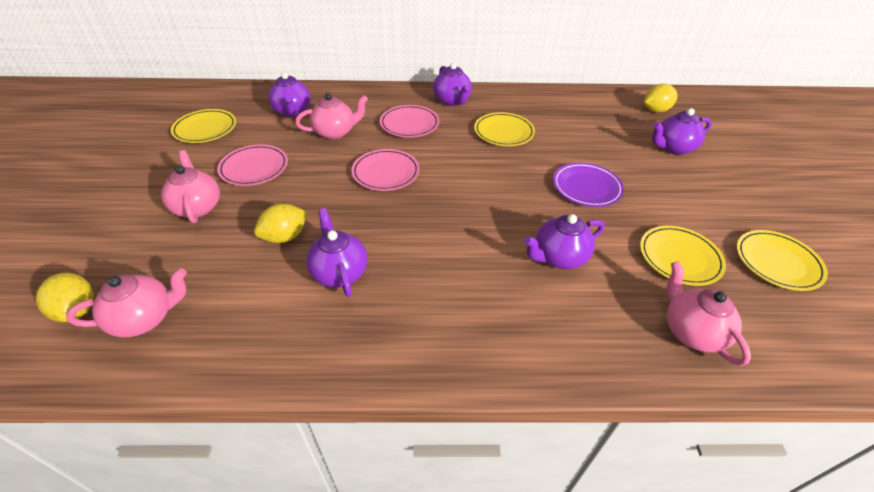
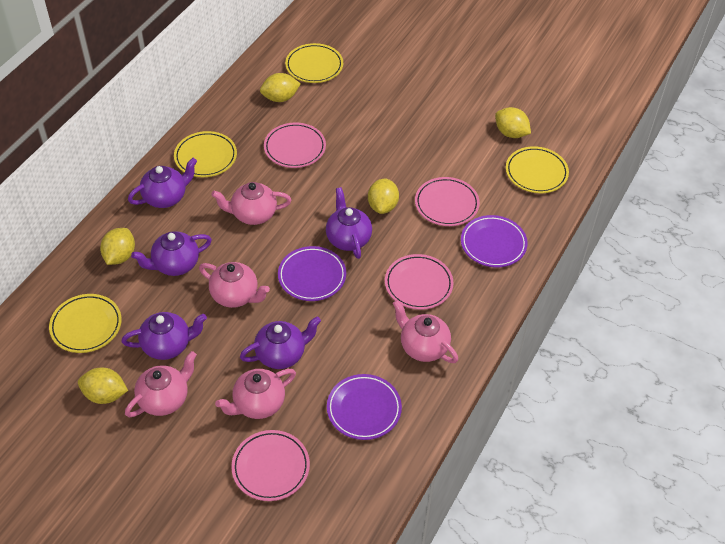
pink plate: 3 -> 4
pink teapot: 4 -> 5
purple plate: 1 -> 3
yellow lemon: 3 -> 5

